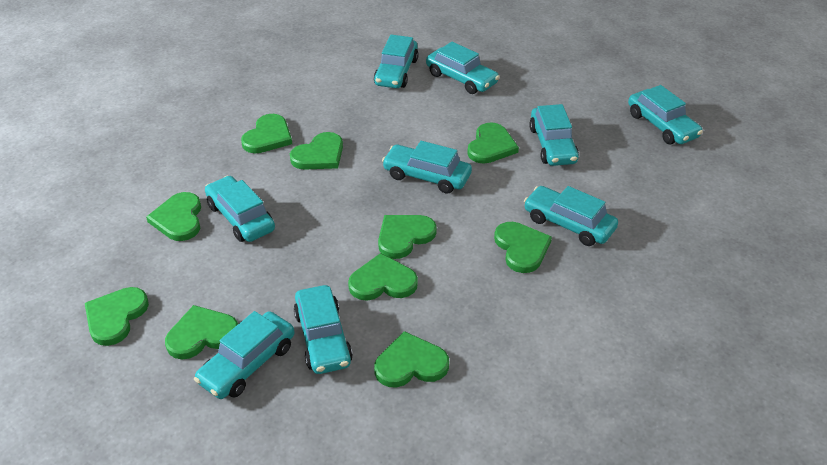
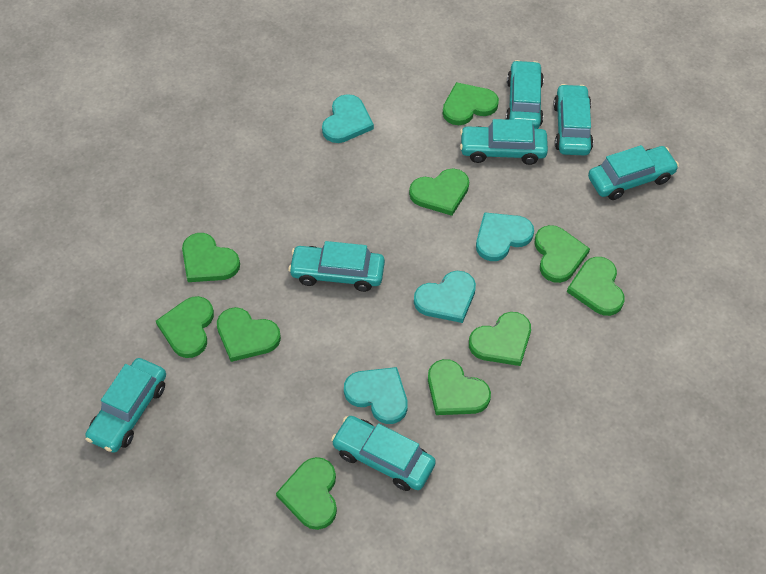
turquoise car: 9 -> 7
turquoise heart: 0 -> 4

